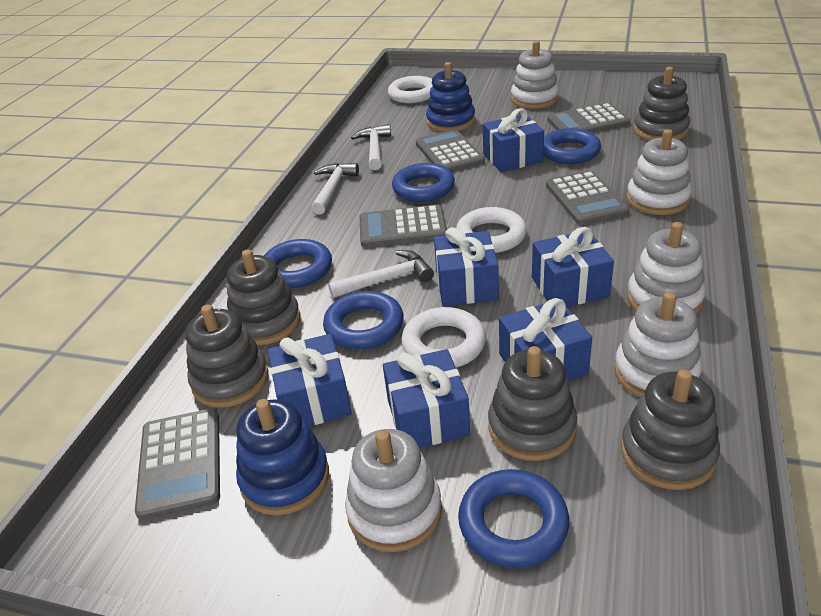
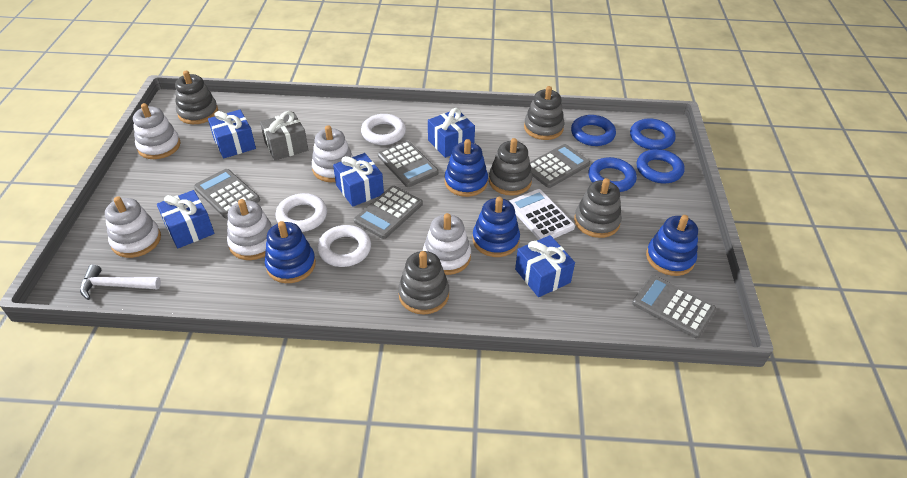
blue gift: 6 -> 5
blue ring: 5 -> 4
blue stacking toy: 2 -> 4
grey gift: 0 -> 1
white calculator: 0 -> 1
white hammer: 3 -> 1

